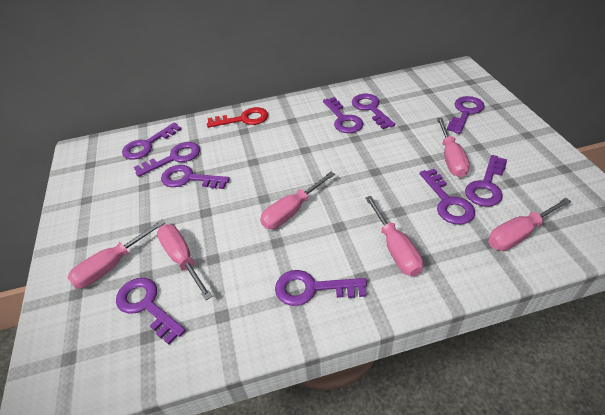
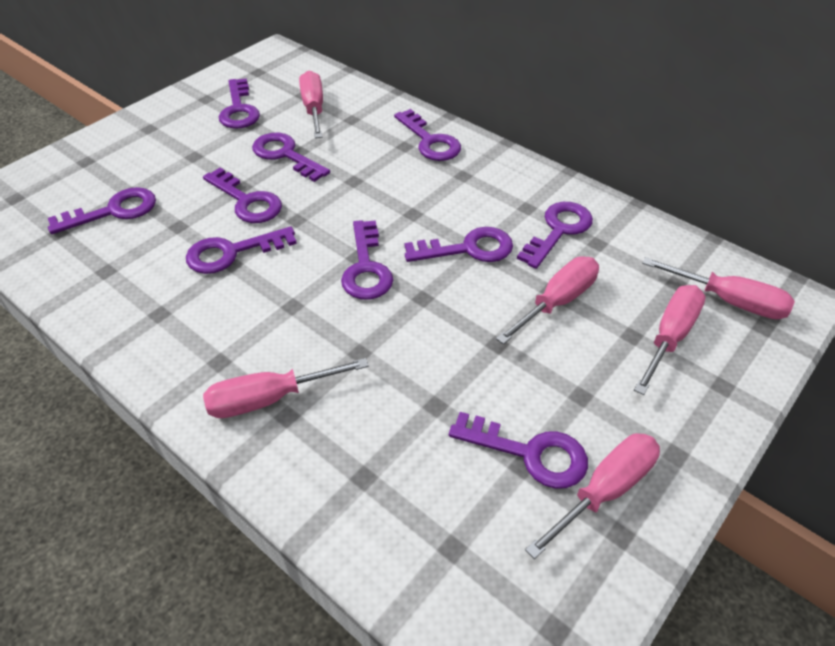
red key: 1 -> 0

